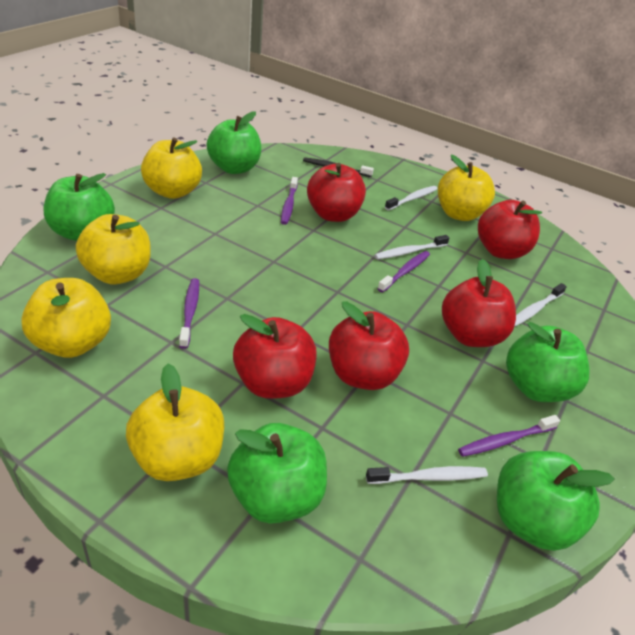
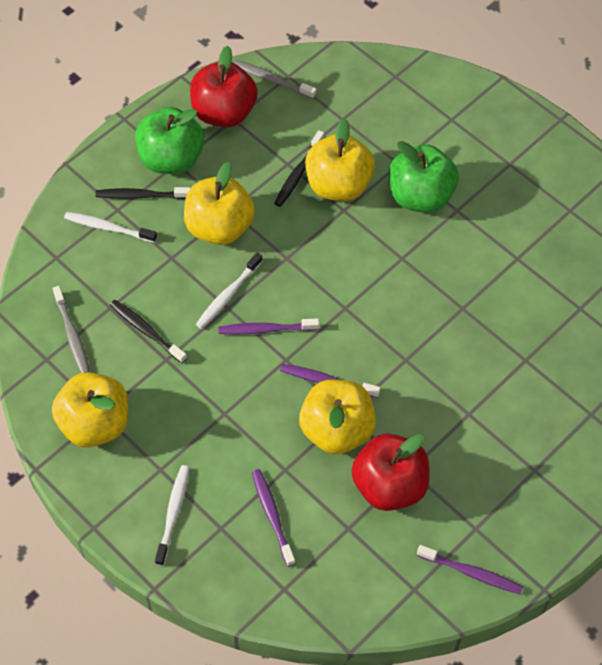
black toothbrush: 1 -> 3
green apple: 5 -> 2
grey toothbrush: 0 -> 2
red apple: 5 -> 2
white toothbrush: 4 -> 3
yellow apple: 5 -> 4

